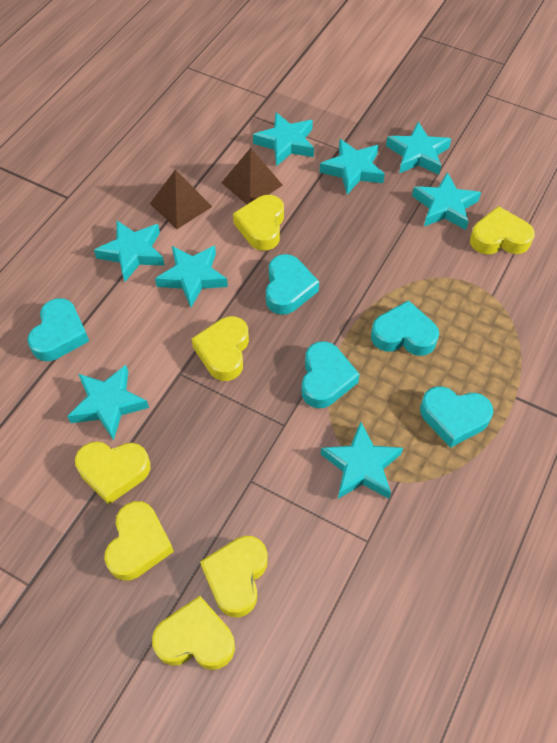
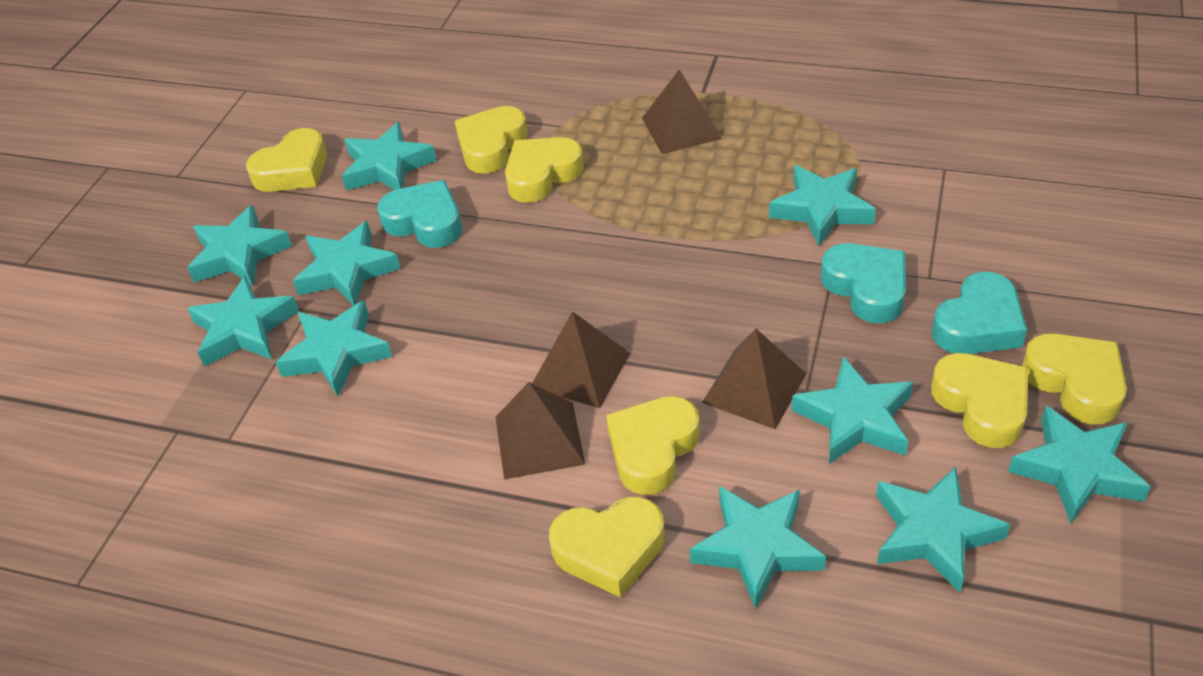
brown pyramid: 2 -> 4
turquoise heart: 5 -> 3
turquoise star: 8 -> 10

